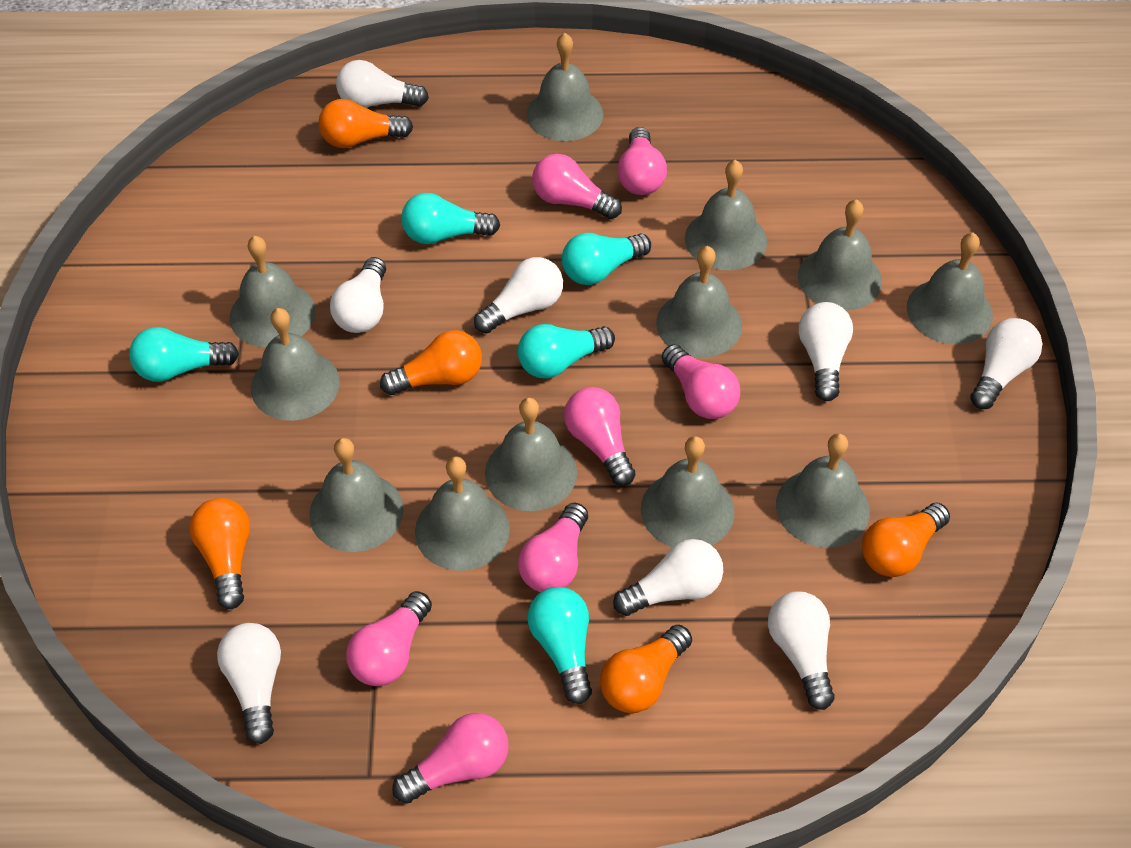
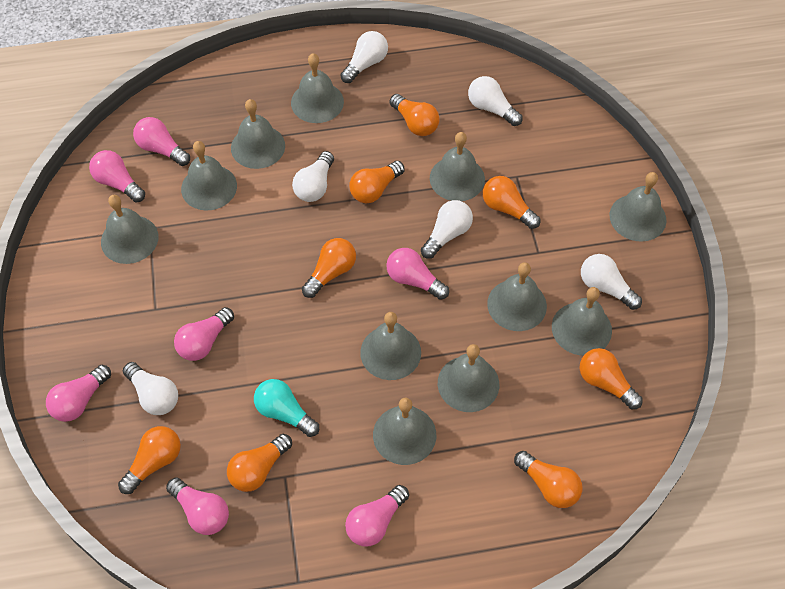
grey bell: 12 -> 11
orange light bulb: 5 -> 8
turquoise light bulb: 5 -> 1
white light bulb: 8 -> 6

